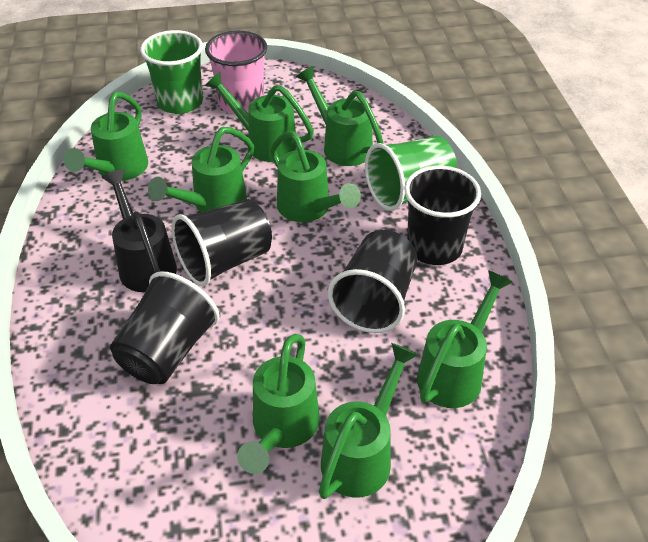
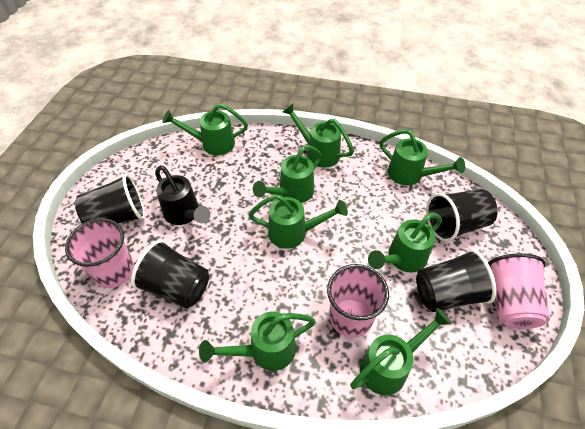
green cup: 2 -> 0
pink cup: 1 -> 3

